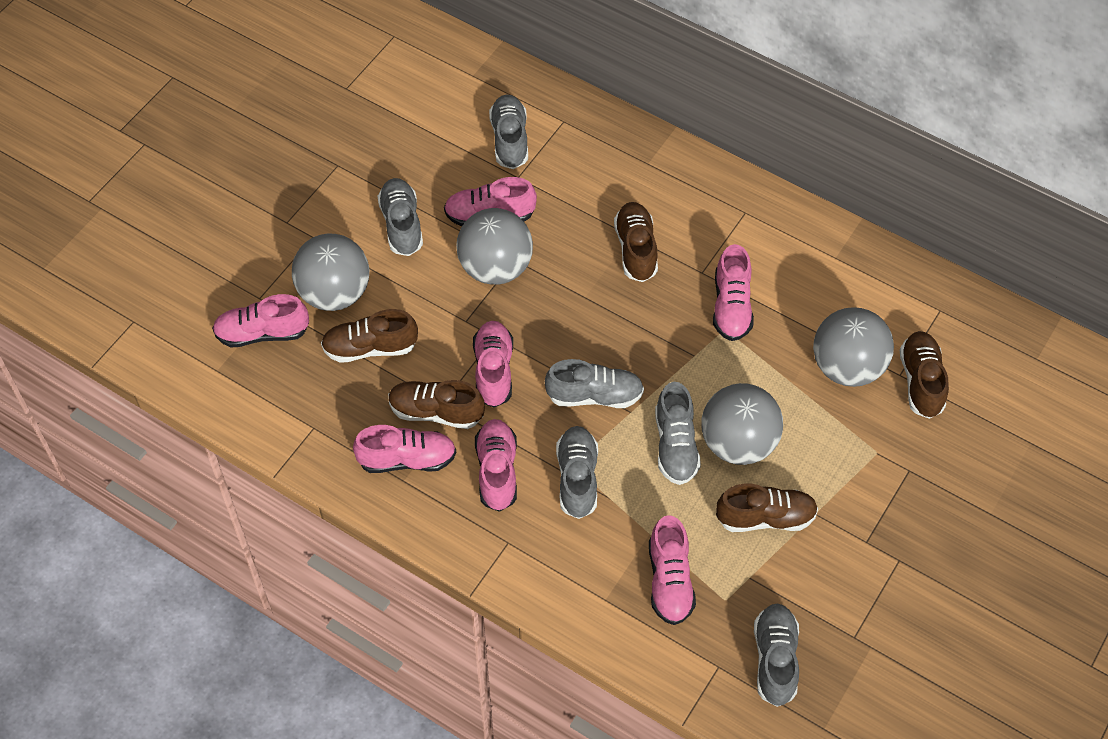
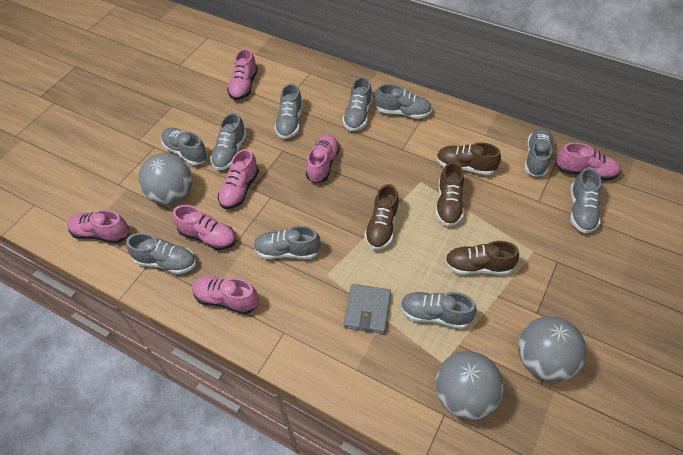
brown shoe: 5 -> 4
grey ball: 4 -> 3
grey shoe: 6 -> 10
grey wallet: 0 -> 1

